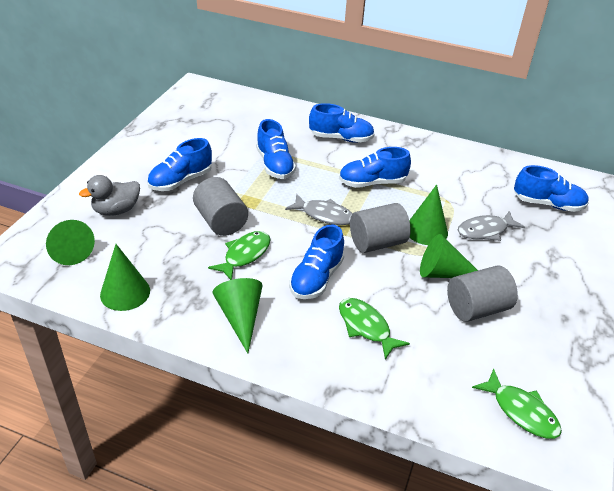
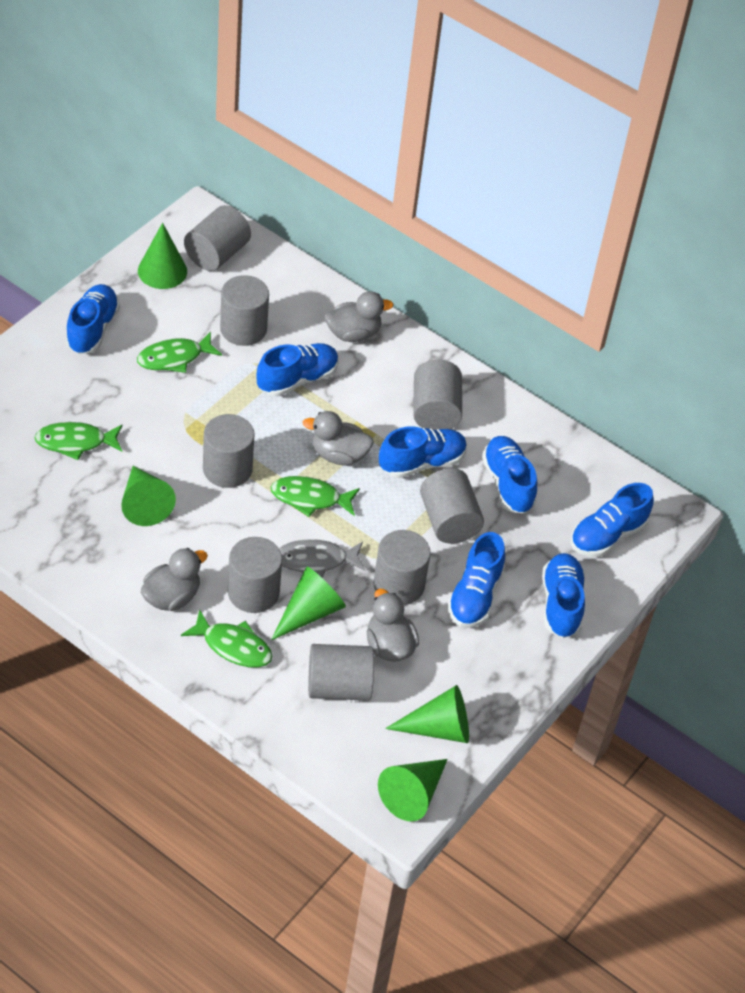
blue shoe: 6 -> 7
green fish: 3 -> 4
grey cylinder: 3 -> 8
grey duck: 1 -> 4
grey fish: 2 -> 1

